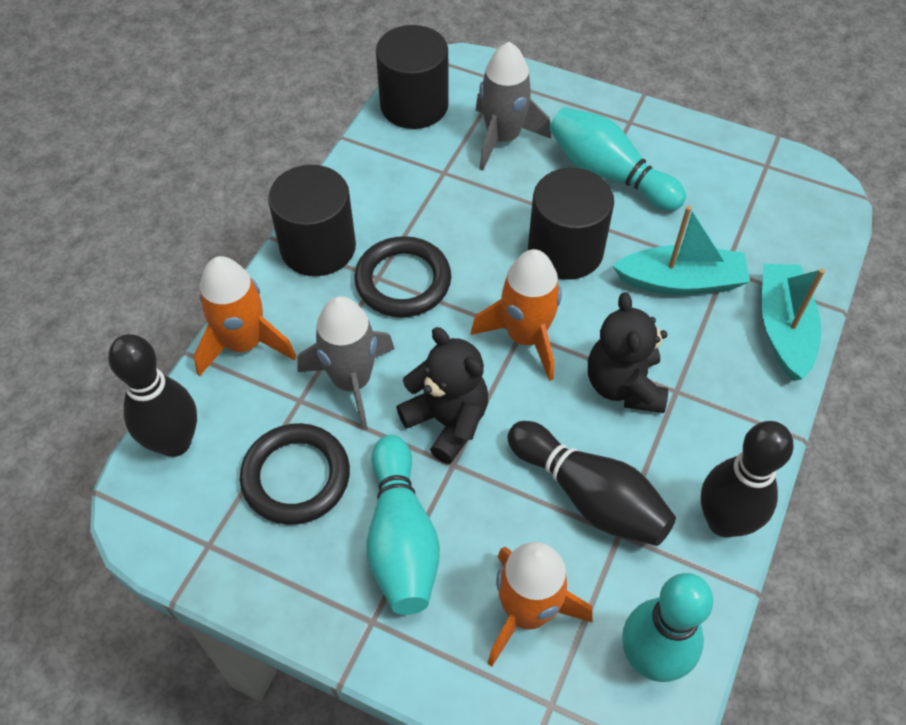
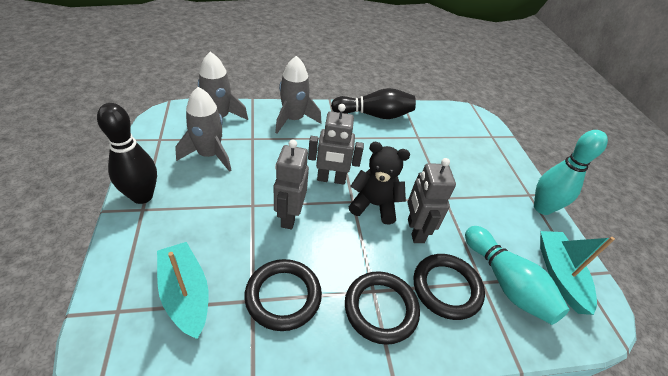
black bowling pin: 3 -> 2
black cylinder: 3 -> 0
black ring: 2 -> 3
black teddy bear: 2 -> 1
grey robot: 0 -> 3
grey rocket: 2 -> 3
orange rocket: 3 -> 0
turquoise bowling pin: 3 -> 2

